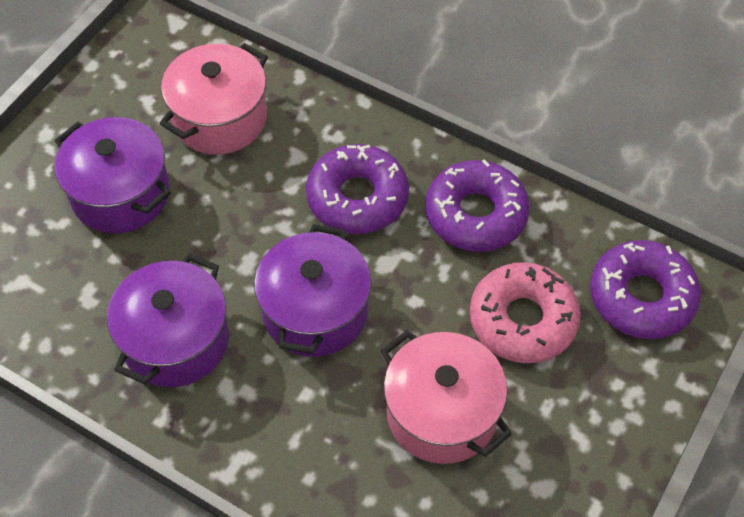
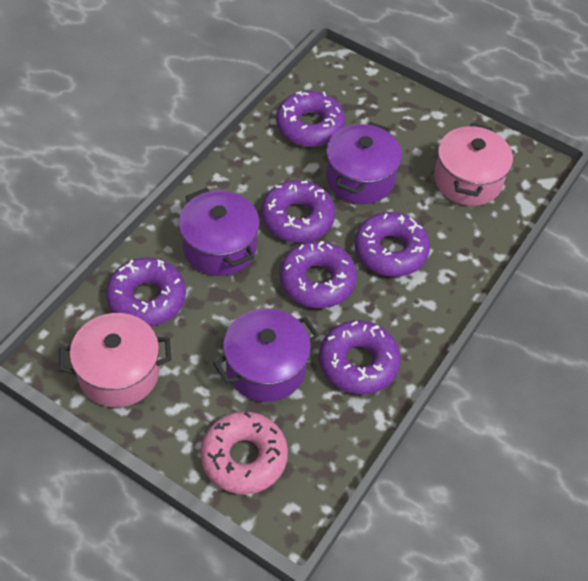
purple donut: 3 -> 6

